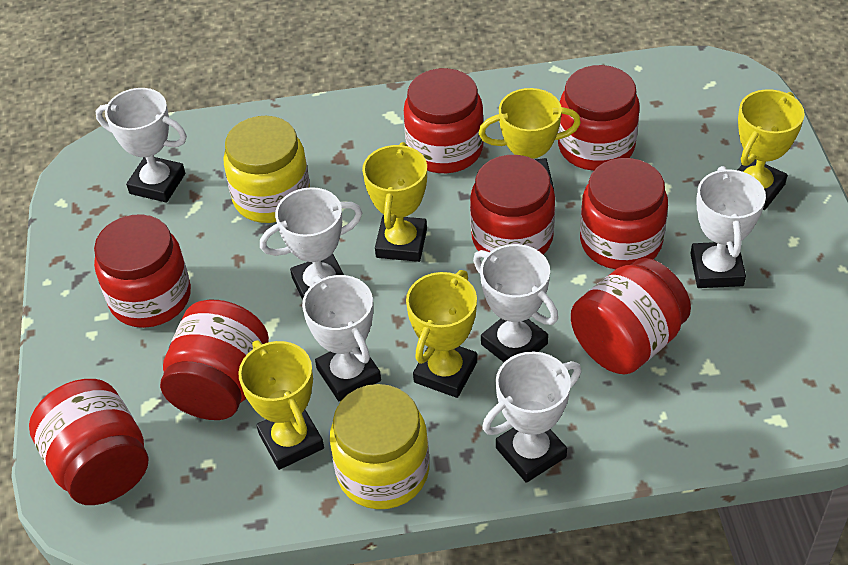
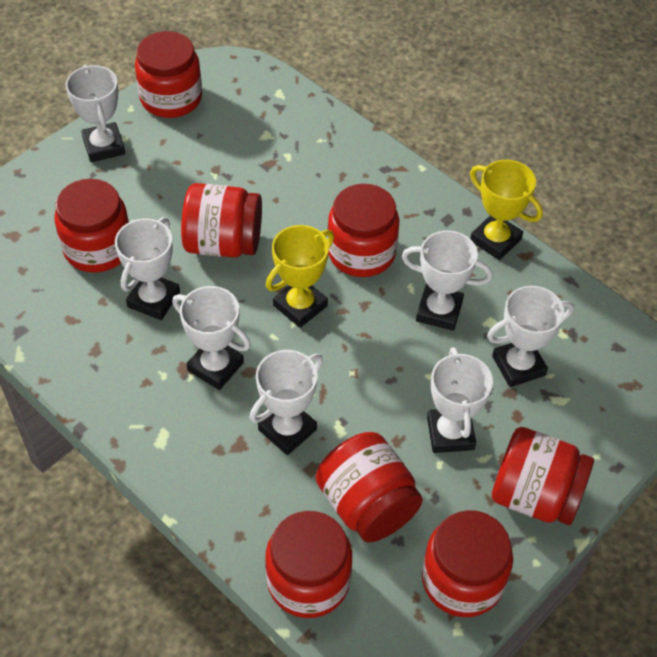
white trophy: 6 -> 7
yellow jar: 2 -> 0
yellow trophy: 5 -> 2

